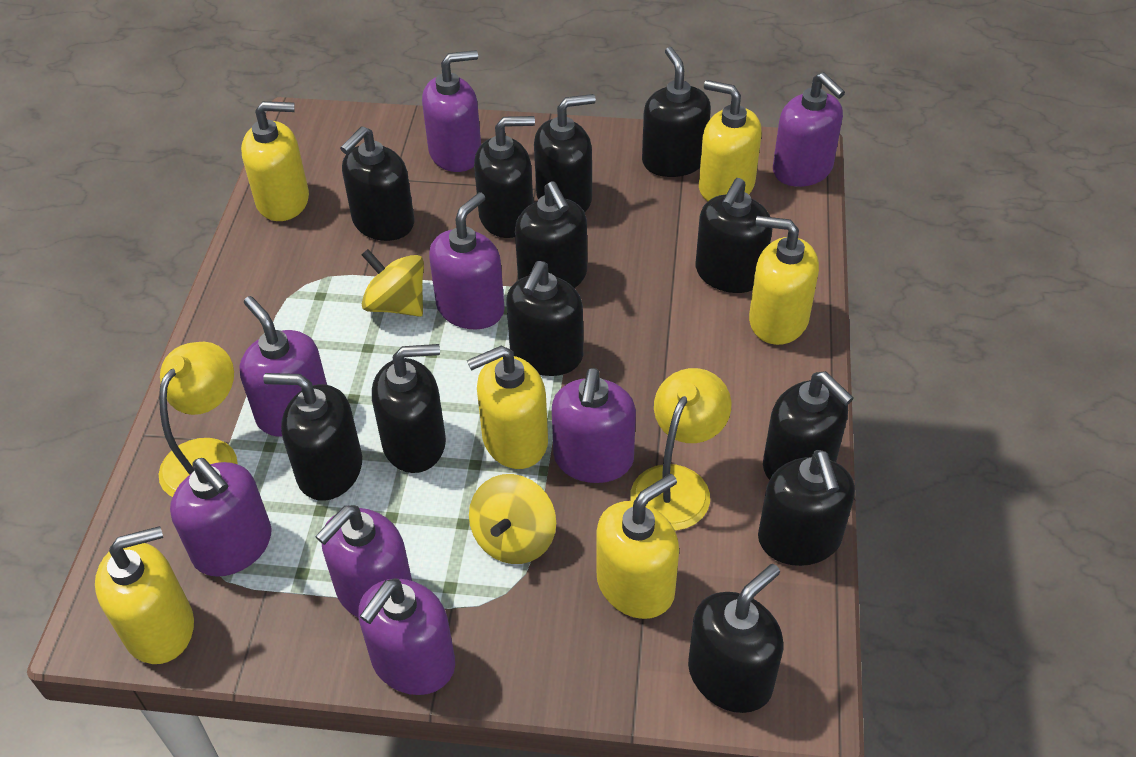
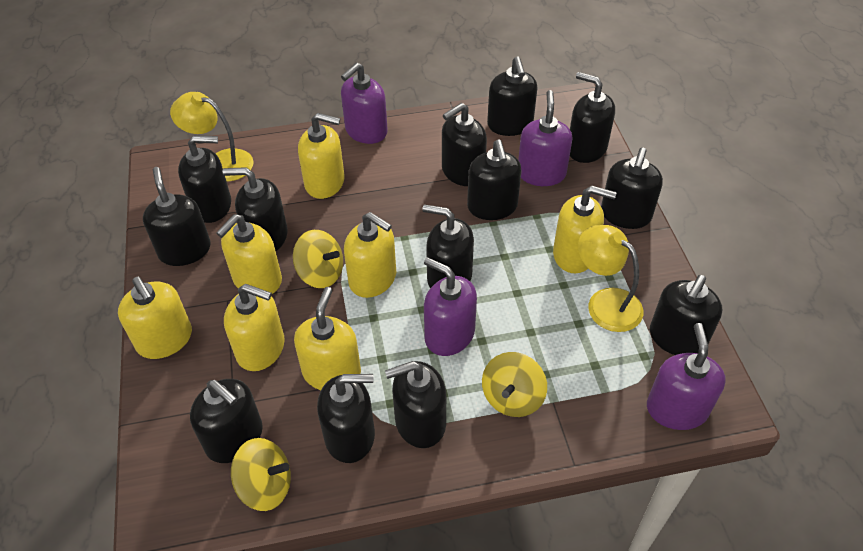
black soap dispenser: 12 -> 13
purple soap dispenser: 8 -> 4
yellow soap dispenser: 6 -> 7
yellow spinning top: 2 -> 3

